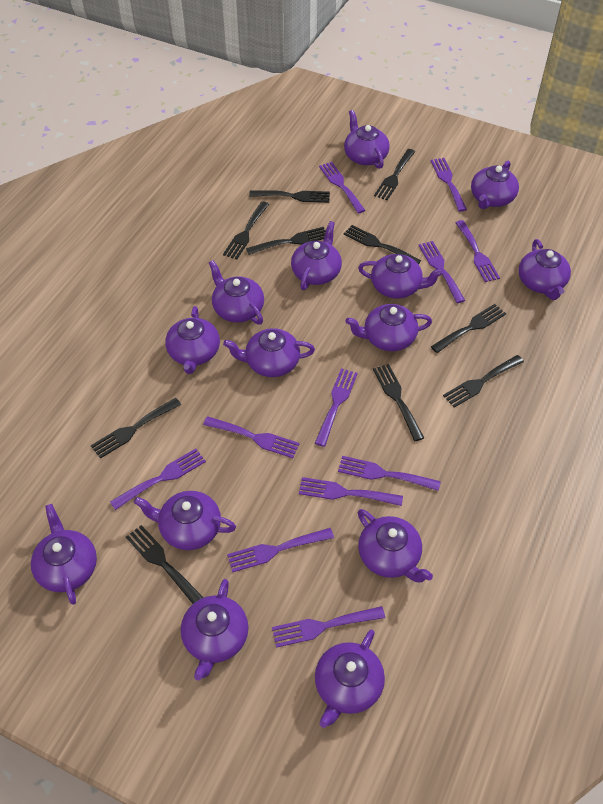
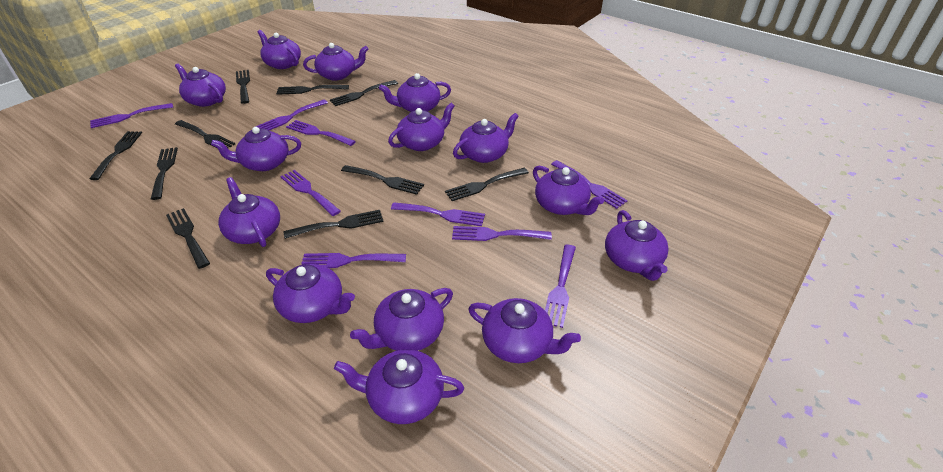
purple fork: 11 -> 9

